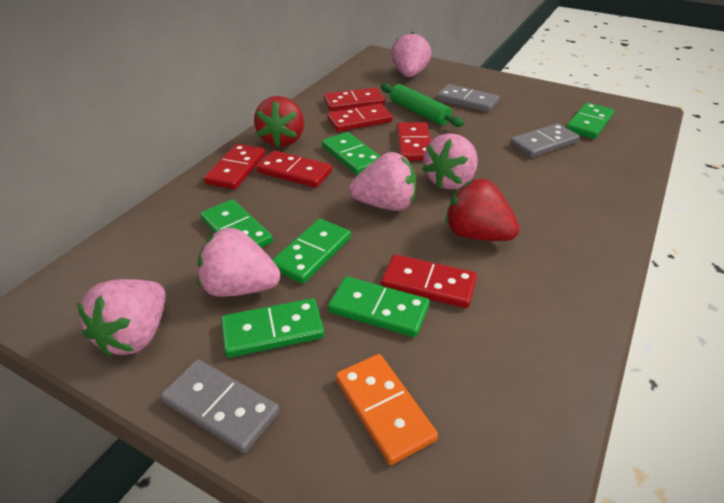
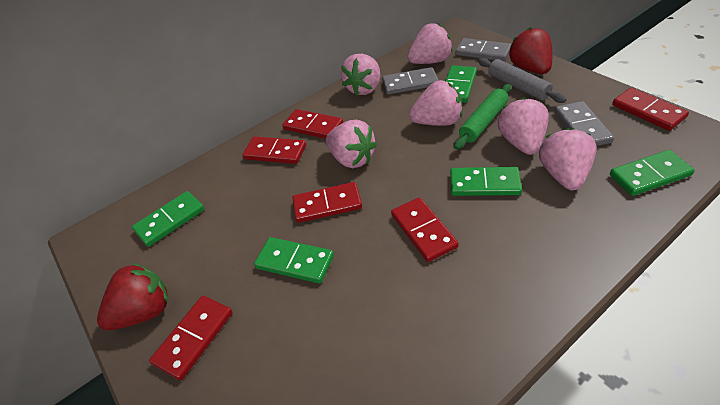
green domino: 6 -> 5
grey rolling pin: 0 -> 1
orange domino: 1 -> 0
pink strawberry: 5 -> 6

